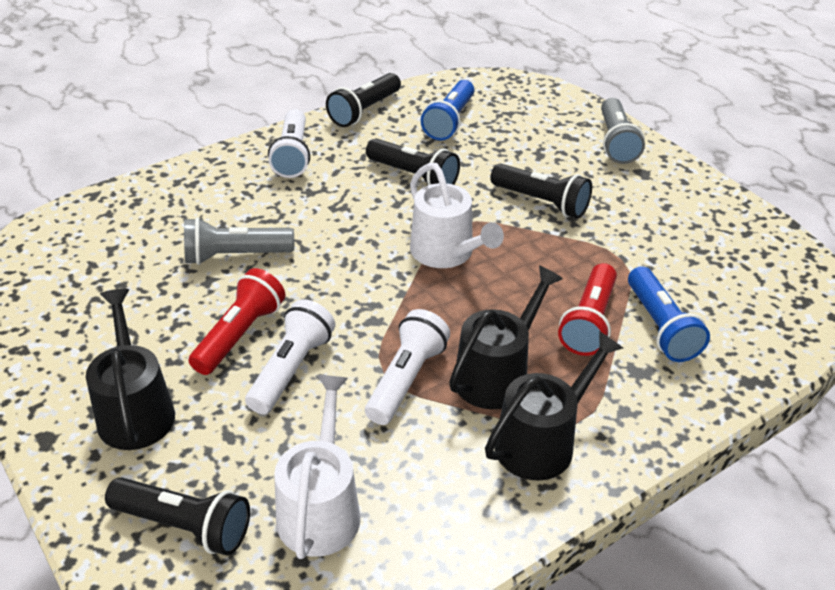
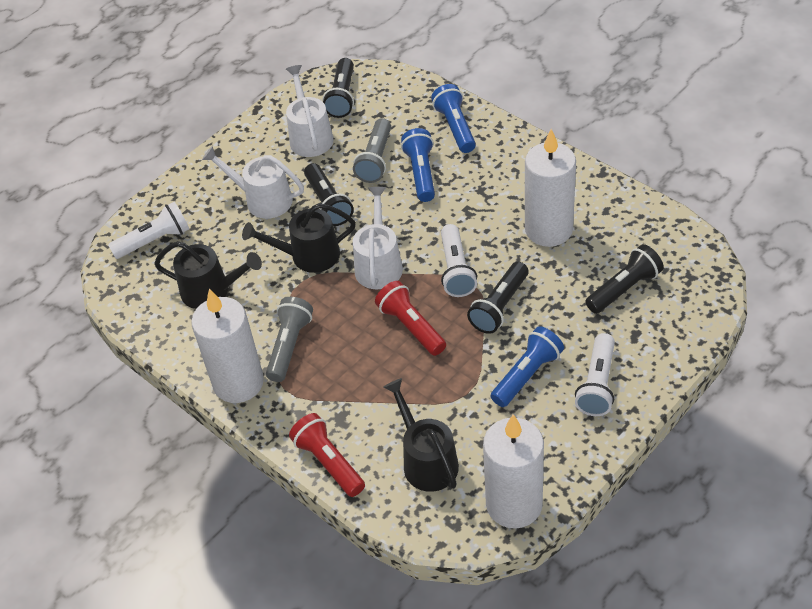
blue flashlight: 2 -> 3
white candle: 0 -> 3
white watering can: 2 -> 3

